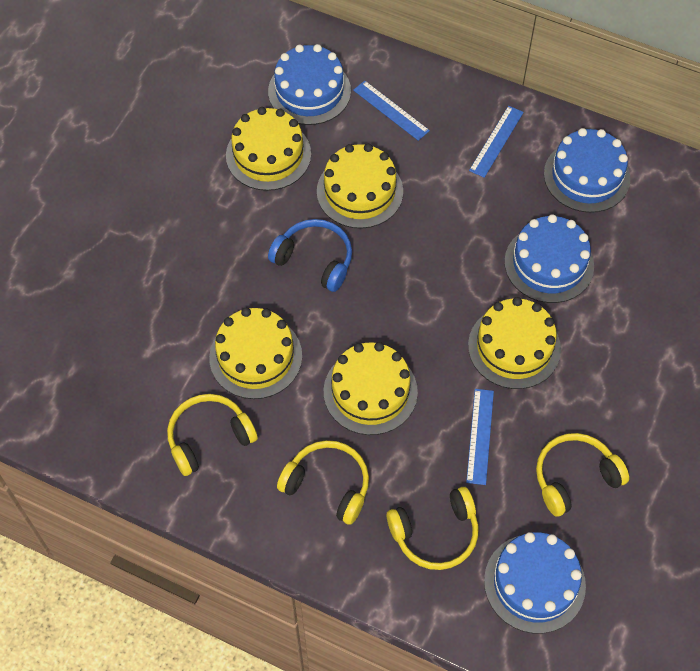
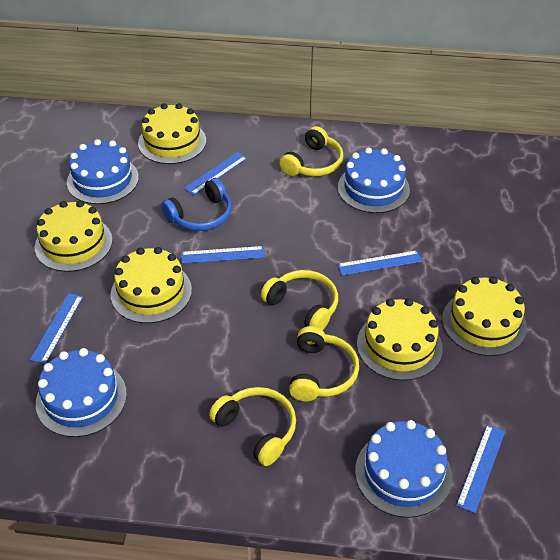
blue ruler: 3 -> 5

